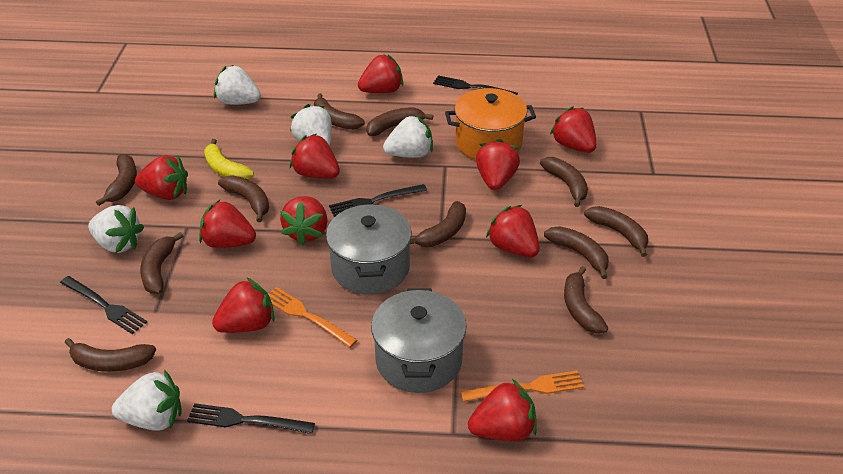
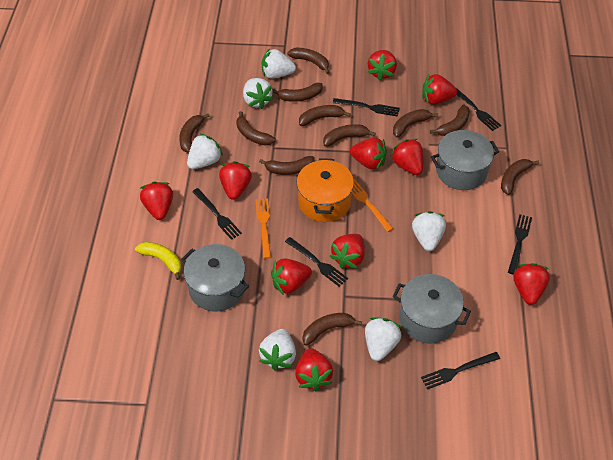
black fork: 4 -> 6
grey pot: 2 -> 3
white strawberry: 5 -> 6

